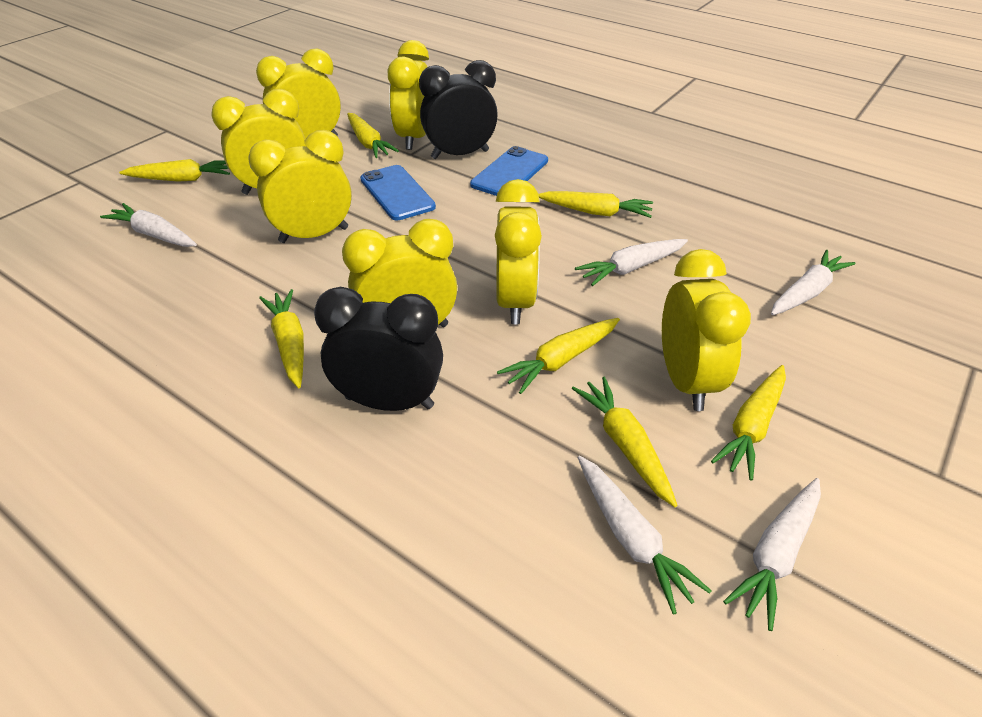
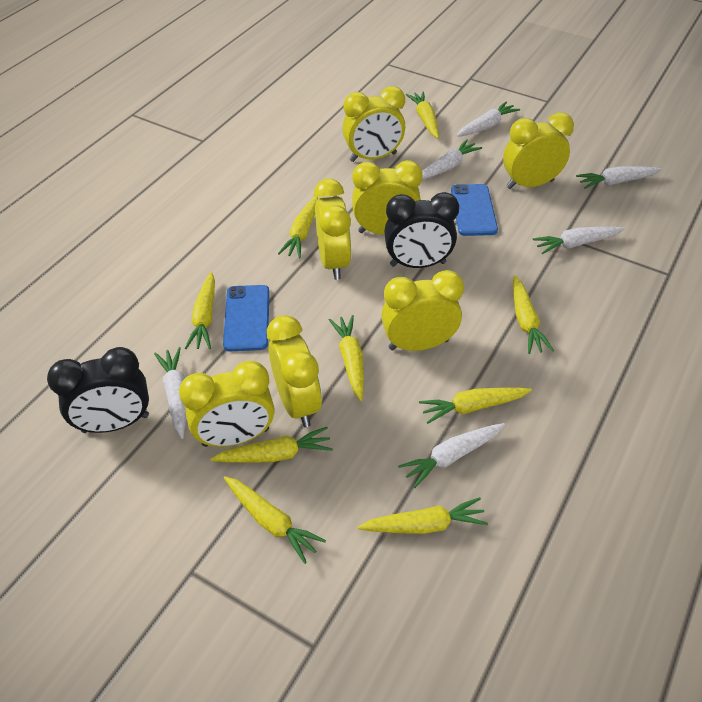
white carrot: 5 -> 6
yellow carrot: 7 -> 9

